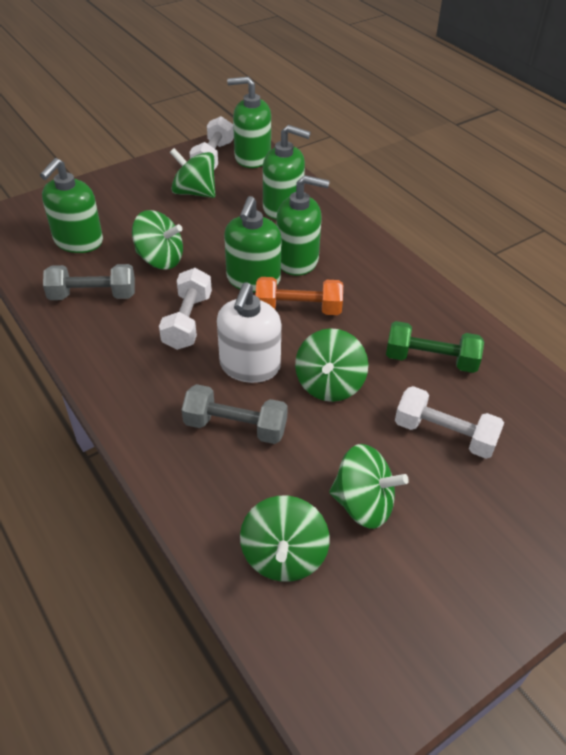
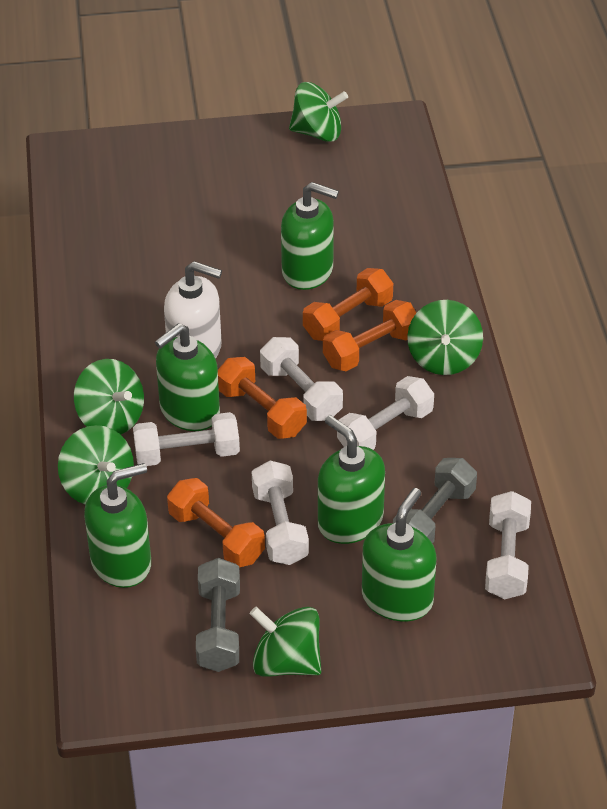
green dumbbell: 1 -> 0
orange dumbbell: 1 -> 4
white dumbbell: 3 -> 5

